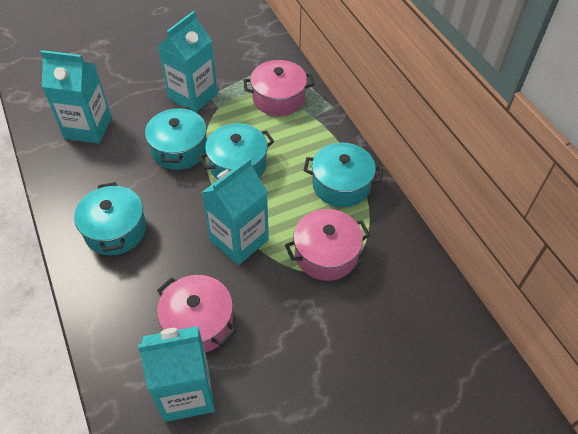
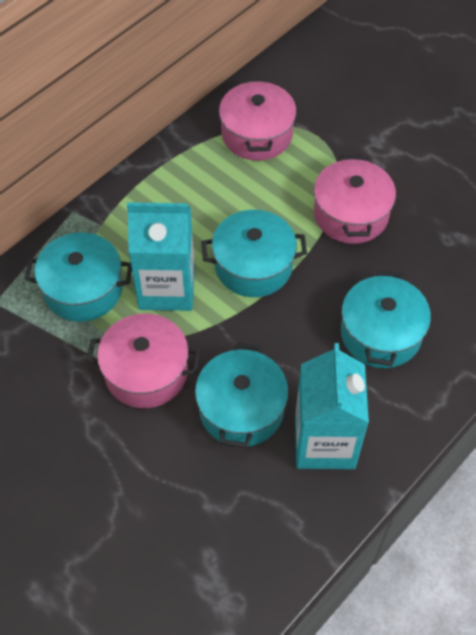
turquoise carton: 4 -> 2

